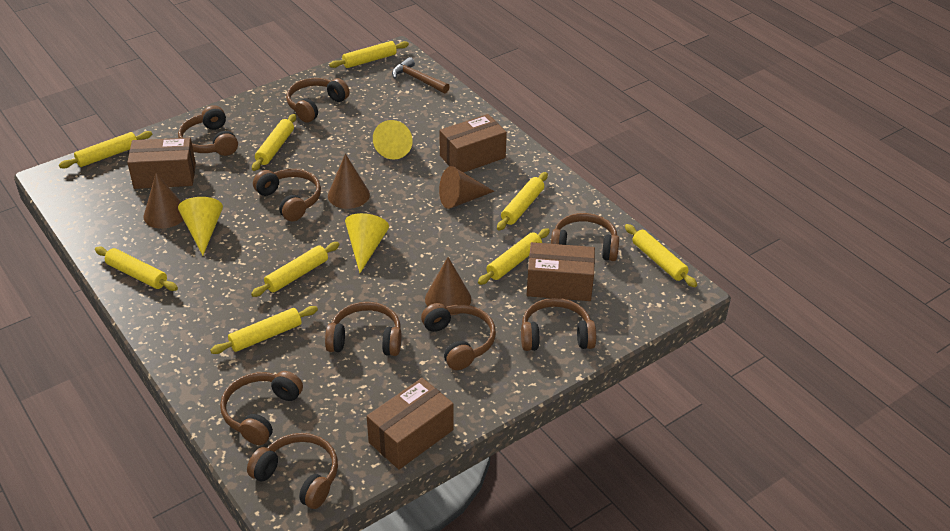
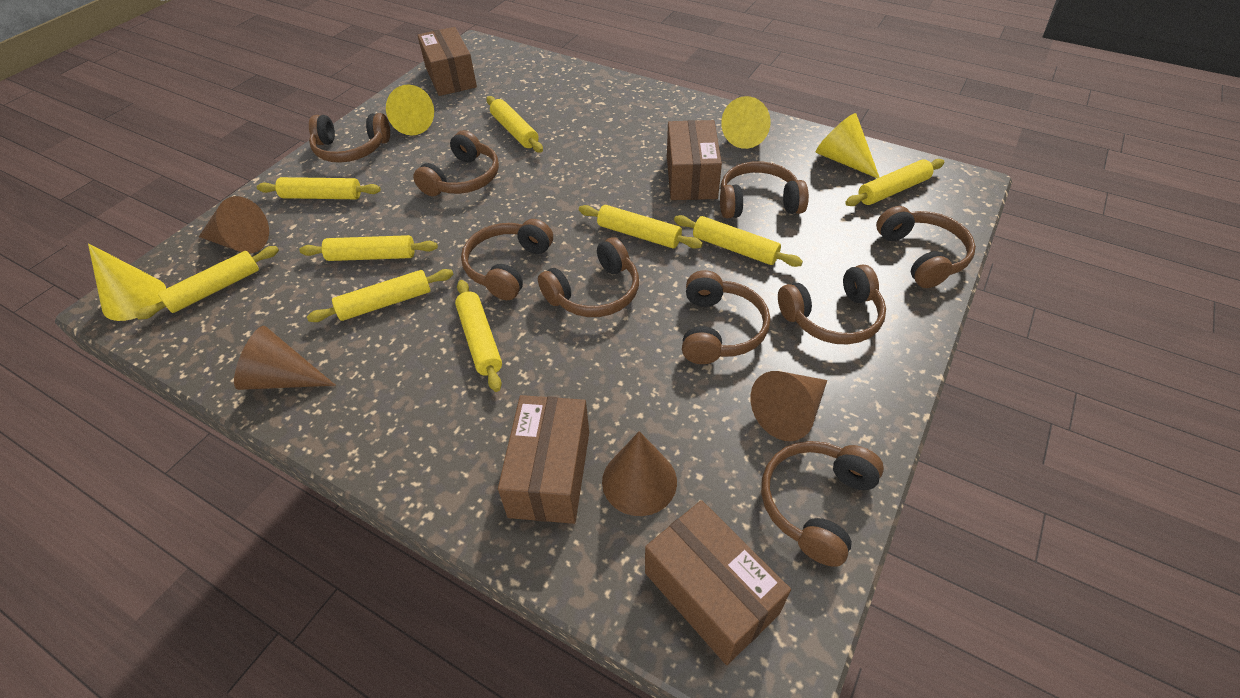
brown hammer: 1 -> 0
yellow cone: 3 -> 4

